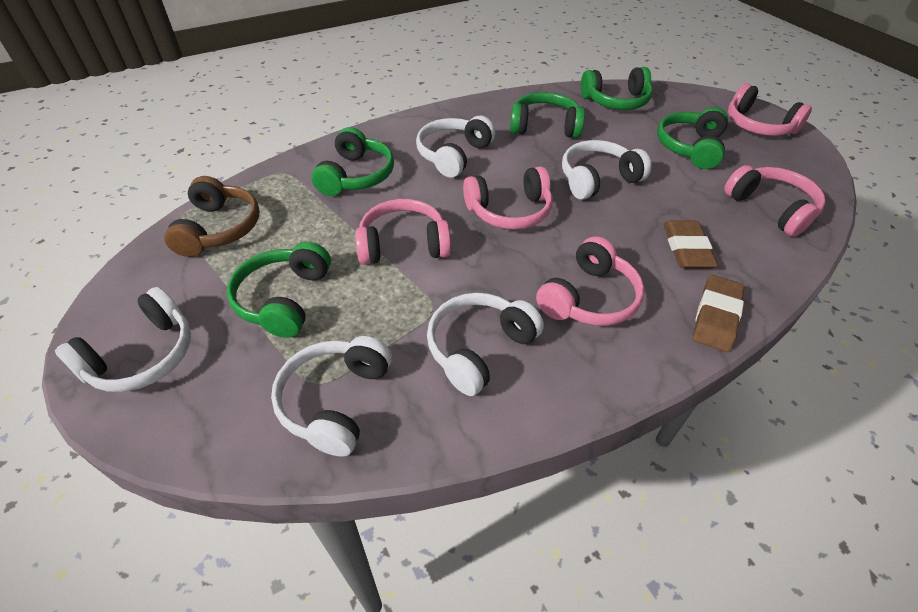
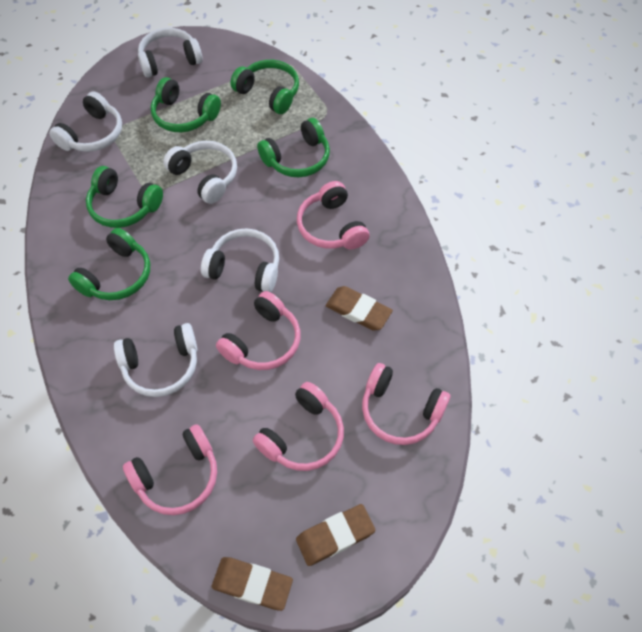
brown eraser: 2 -> 3
brown headphones: 1 -> 0

